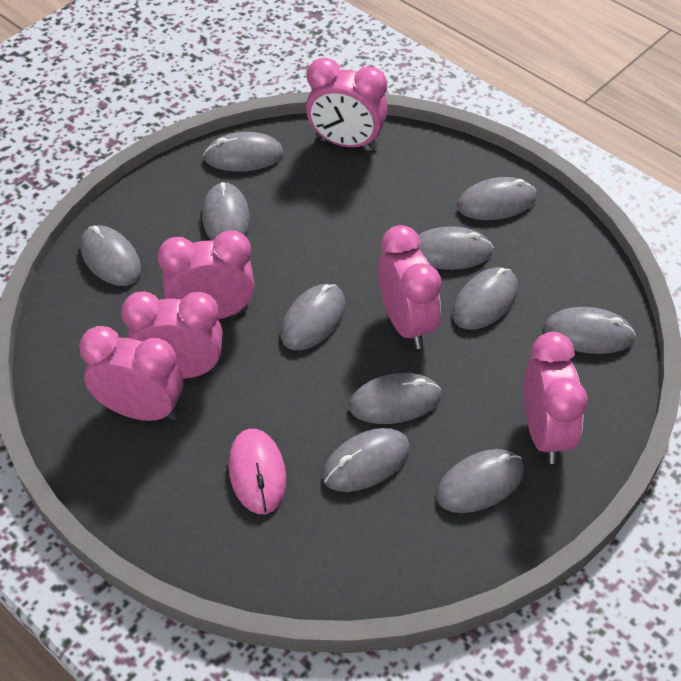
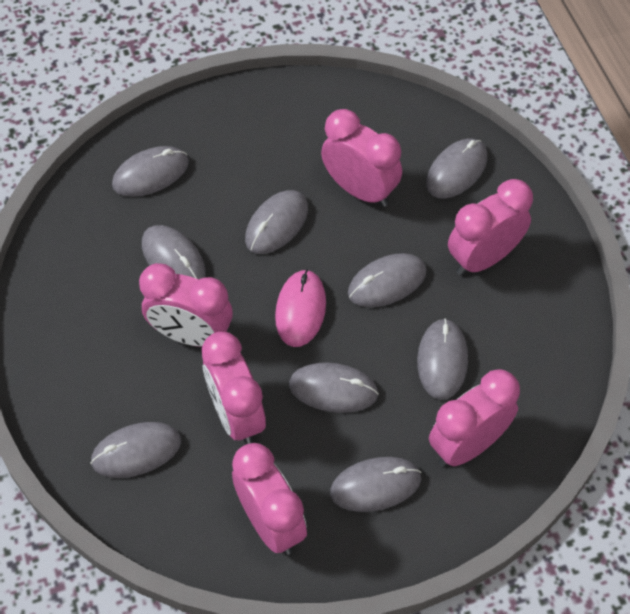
grey mouse: 11 -> 9

